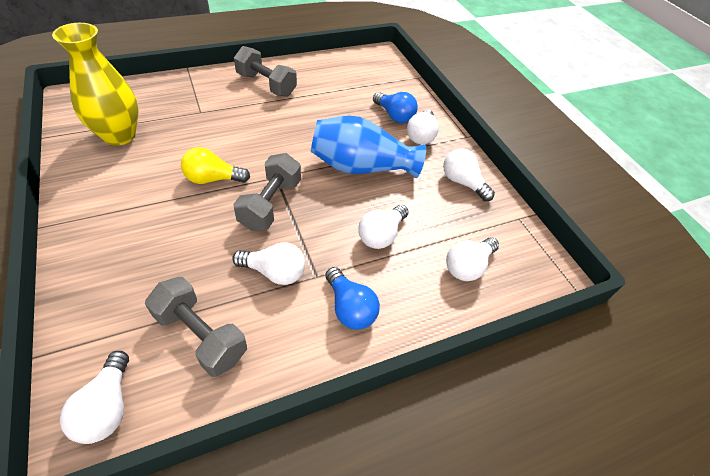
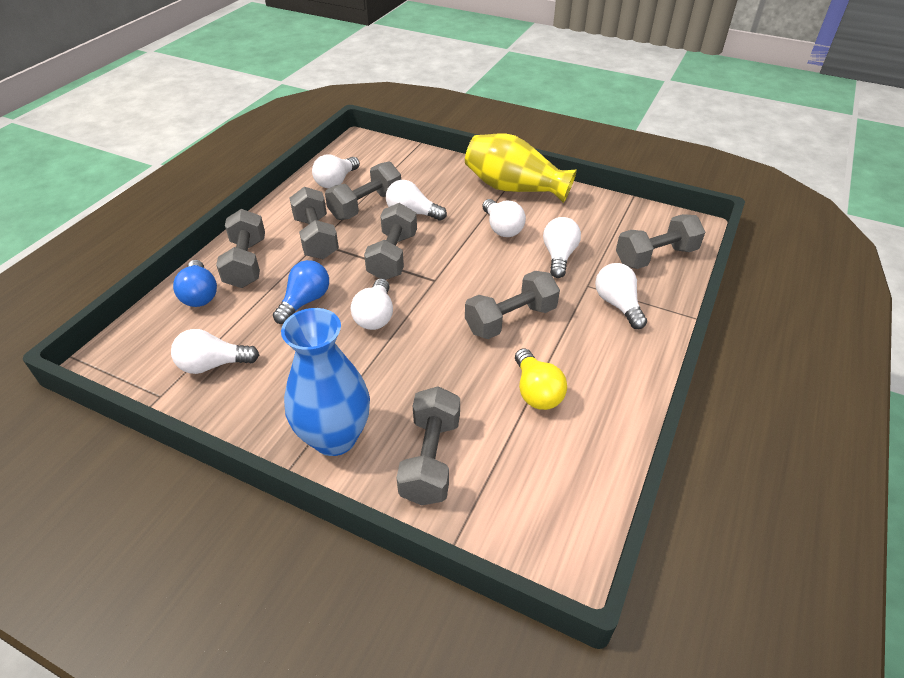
grey dumbbell: 3 -> 7
white light bulb: 6 -> 7

